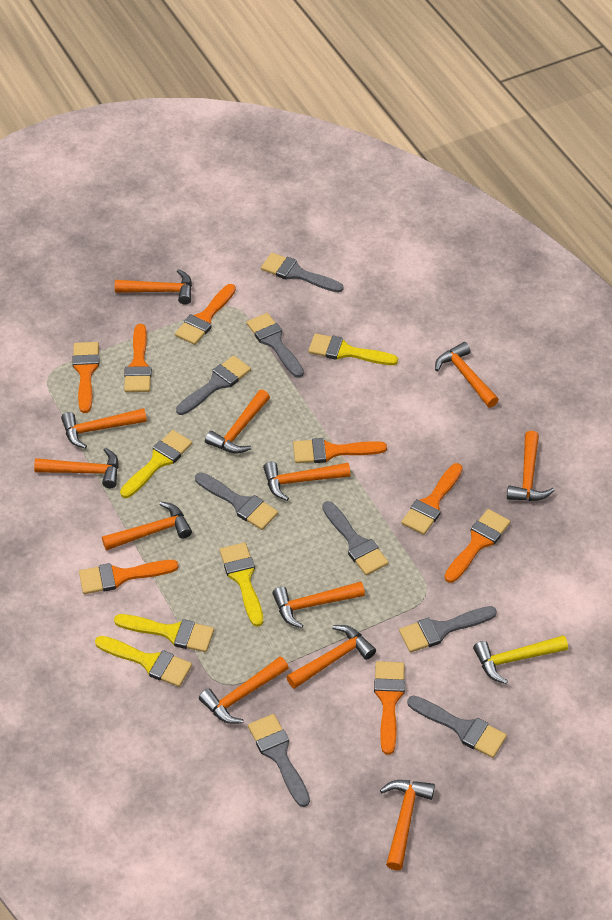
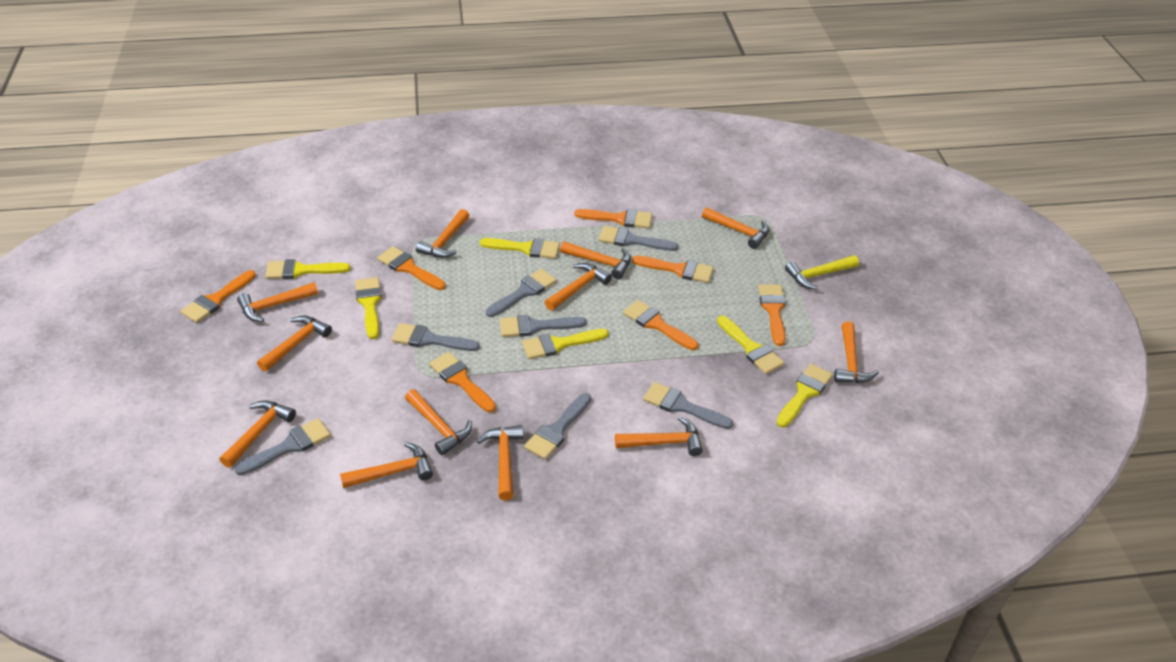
grey brush: 8 -> 7
orange brush: 8 -> 7
yellow brush: 5 -> 6

